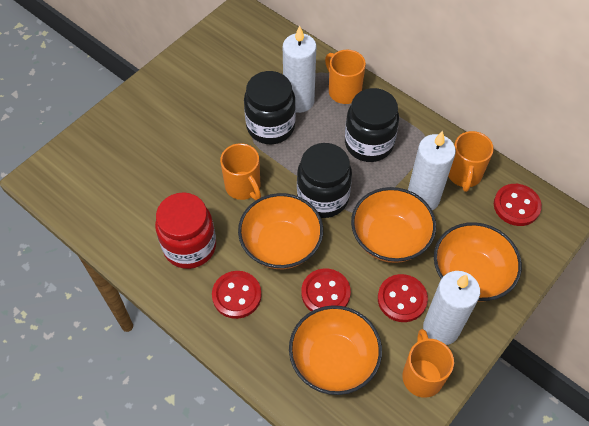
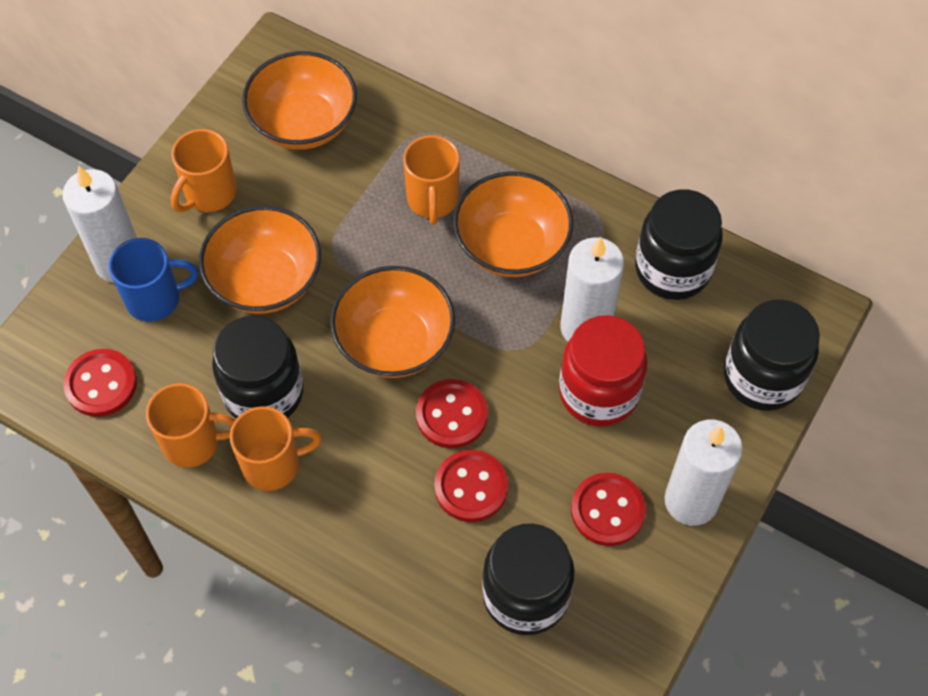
black jar: 3 -> 4
blue mug: 0 -> 1

